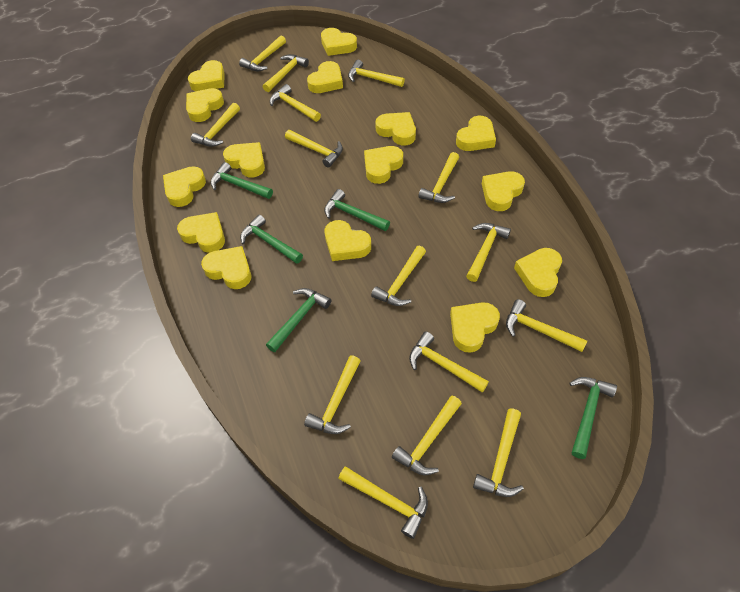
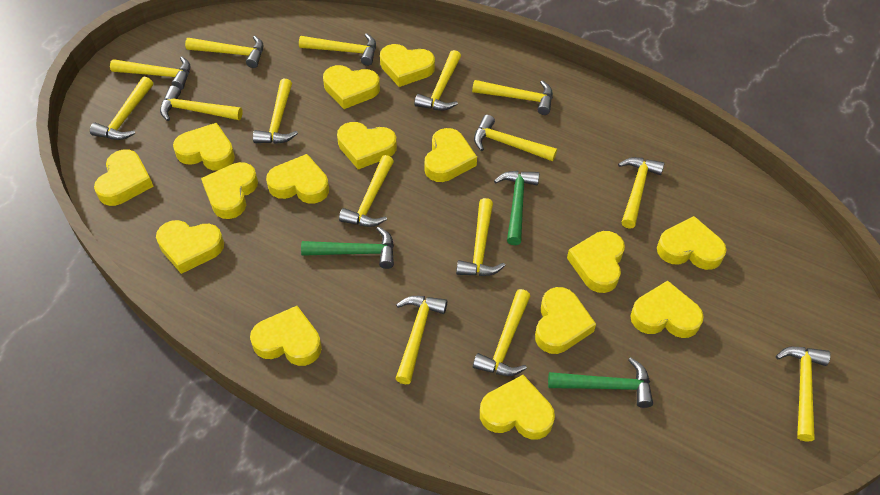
green hammer: 5 -> 3

